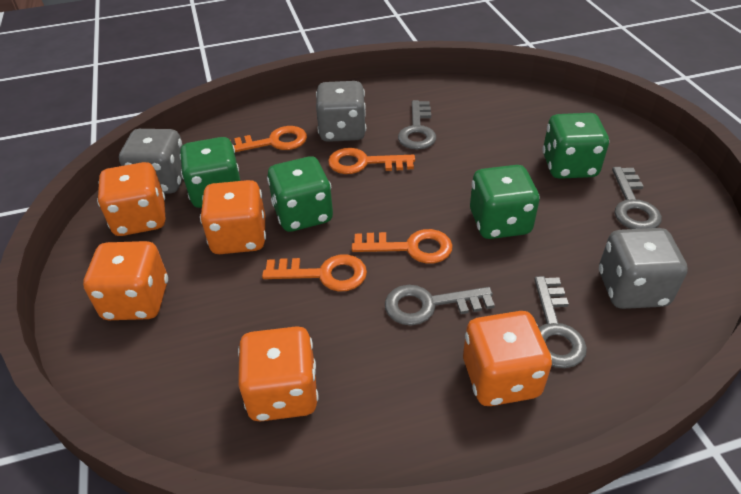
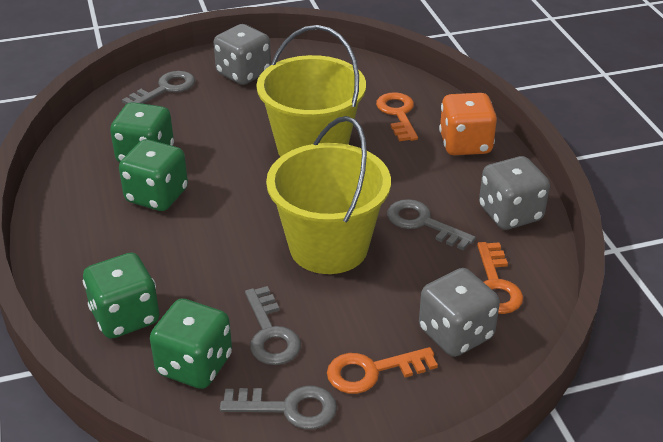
orange dice: 5 -> 1
orange key: 4 -> 3
yellow bucket: 0 -> 2

